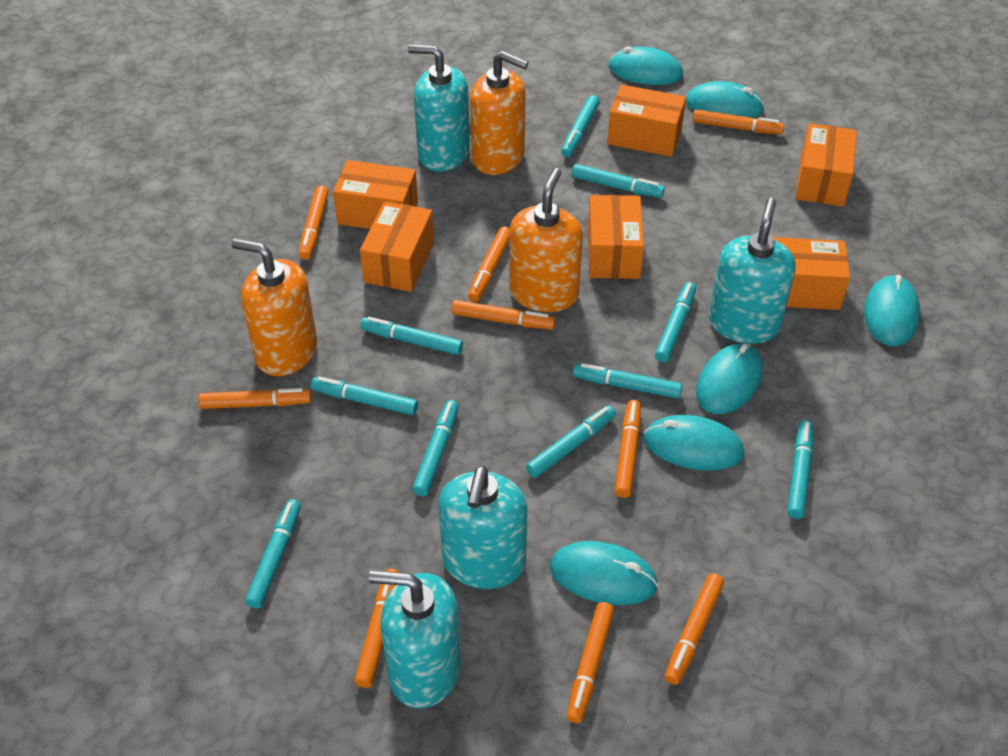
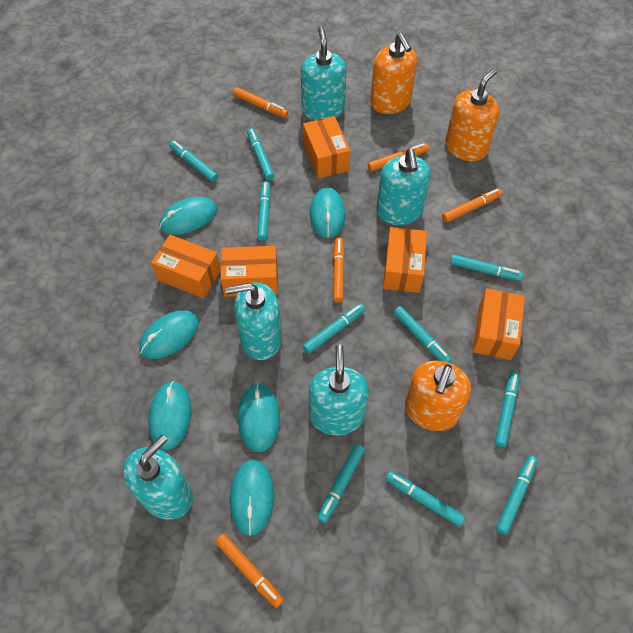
orange box: 6 -> 5
orange marker: 9 -> 5
turquoise soap dispenser: 4 -> 5

